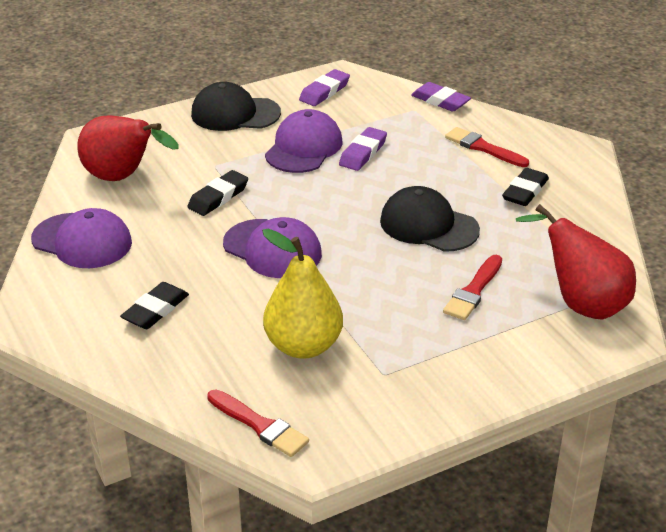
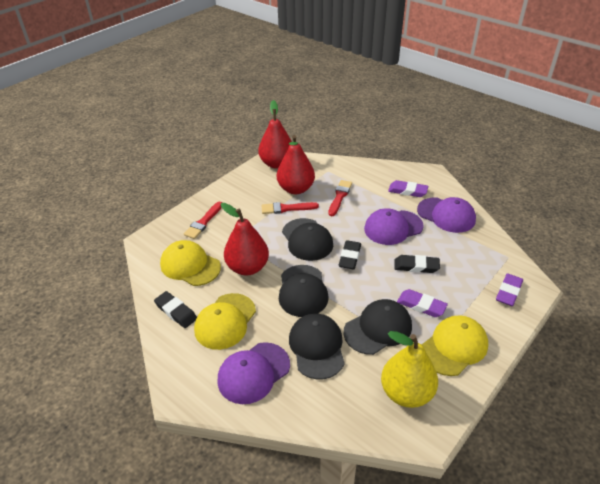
black cap: 2 -> 4
red pear: 2 -> 3
yellow cap: 0 -> 3

